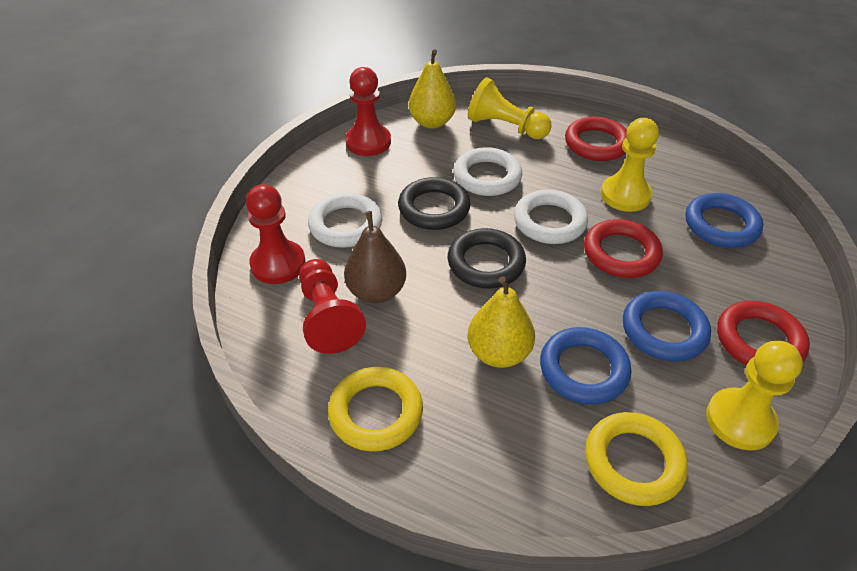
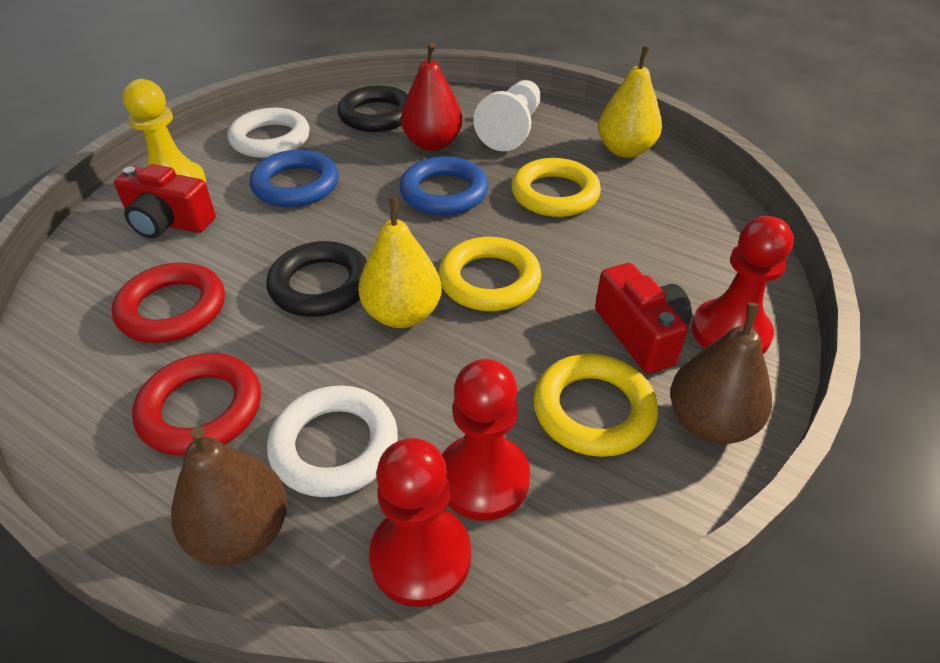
blue ring: 3 -> 2
brown pear: 1 -> 2
red camera: 0 -> 2
red pear: 0 -> 1
red ring: 3 -> 2
white pawn: 0 -> 1
white ring: 3 -> 2
yellow pawn: 3 -> 1
yellow ring: 2 -> 3

